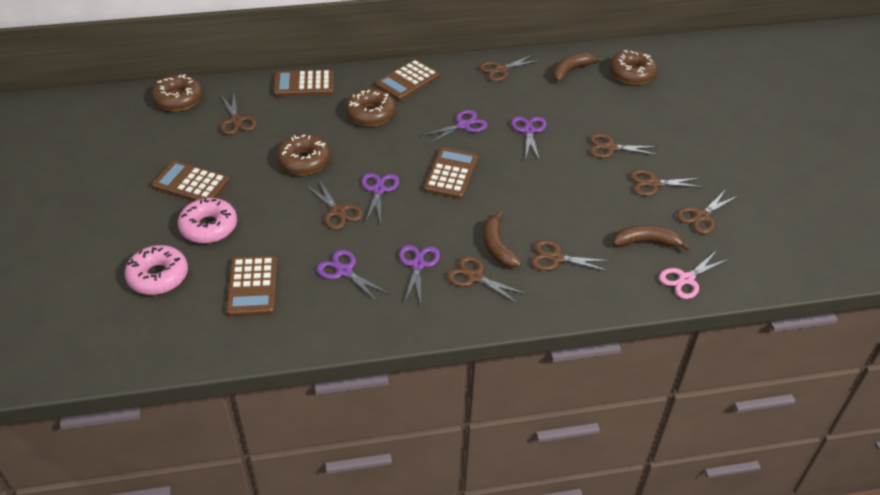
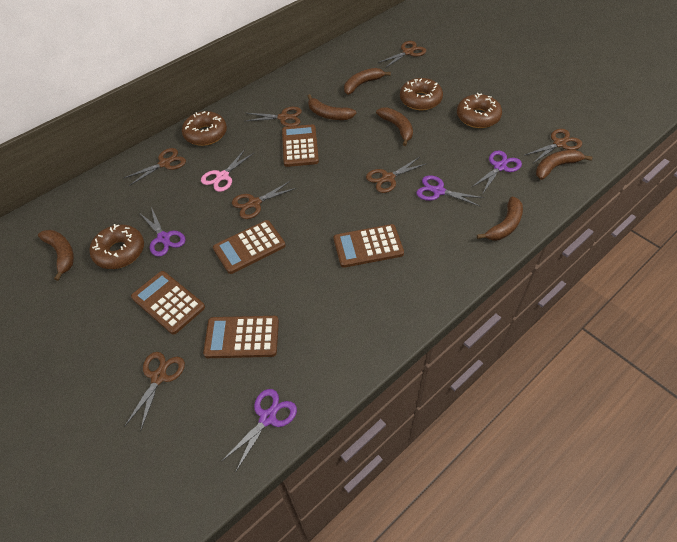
brown banana: 3 -> 6
brown scissors: 8 -> 7
pink donut: 2 -> 0
purple scissors: 5 -> 4

